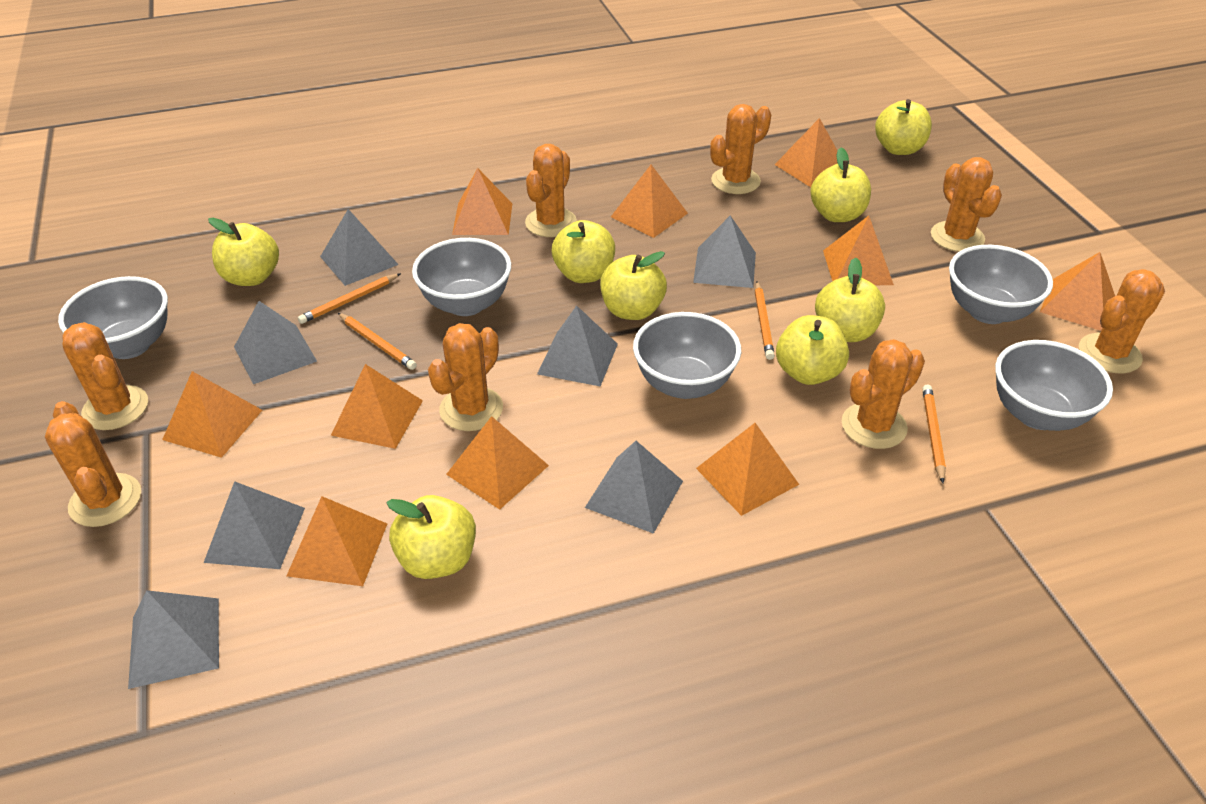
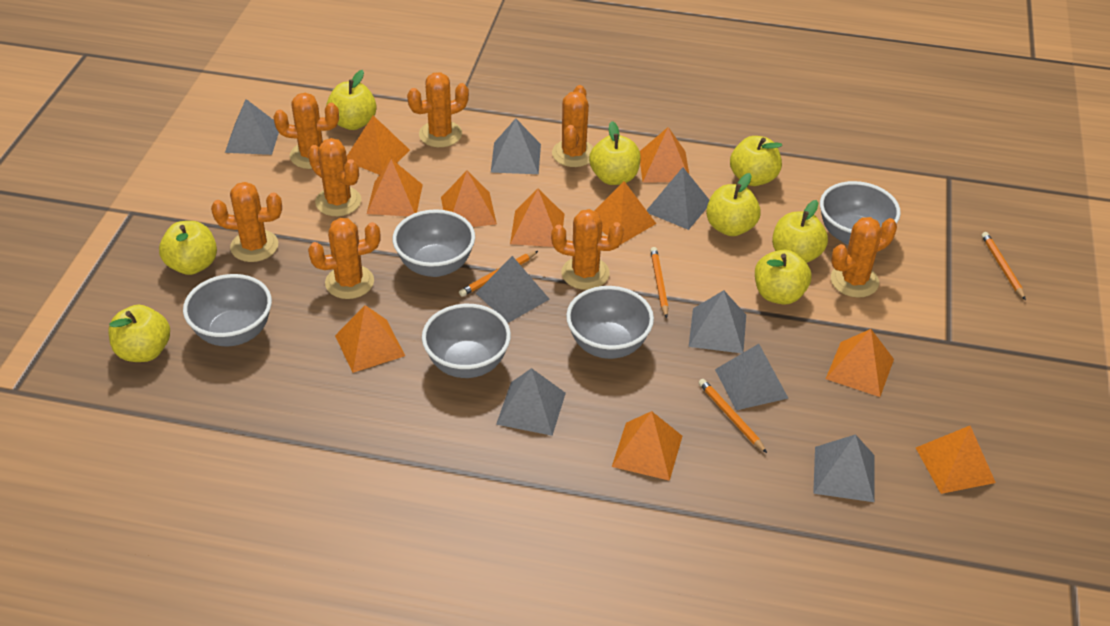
grey pyramid: 7 -> 8

